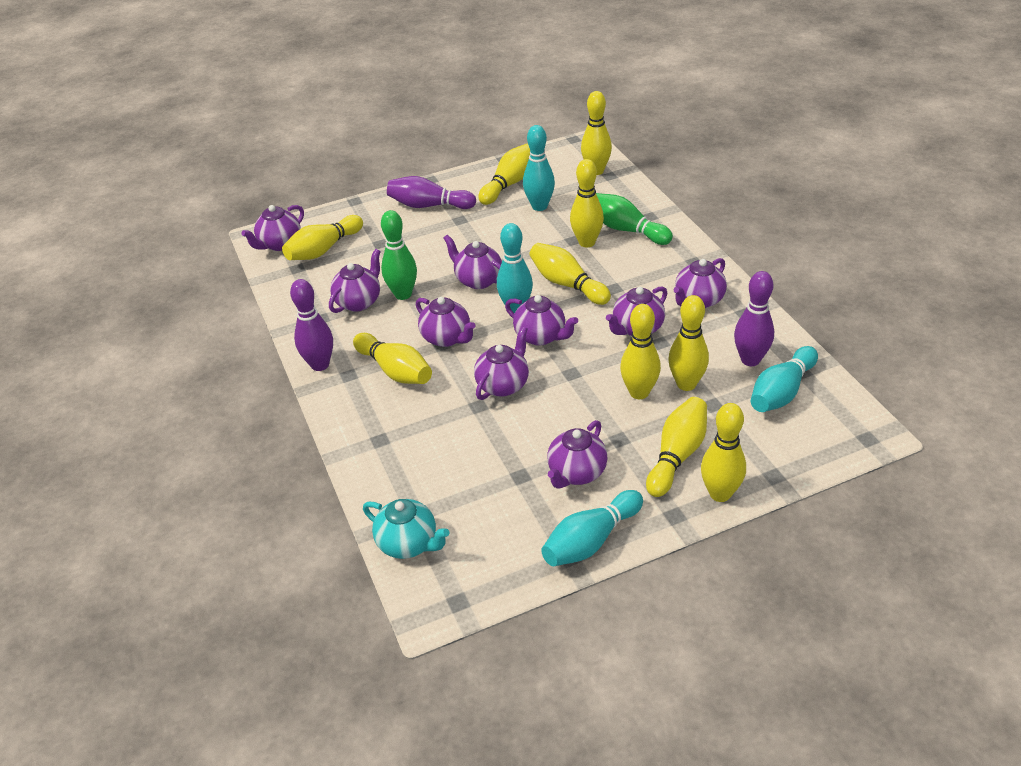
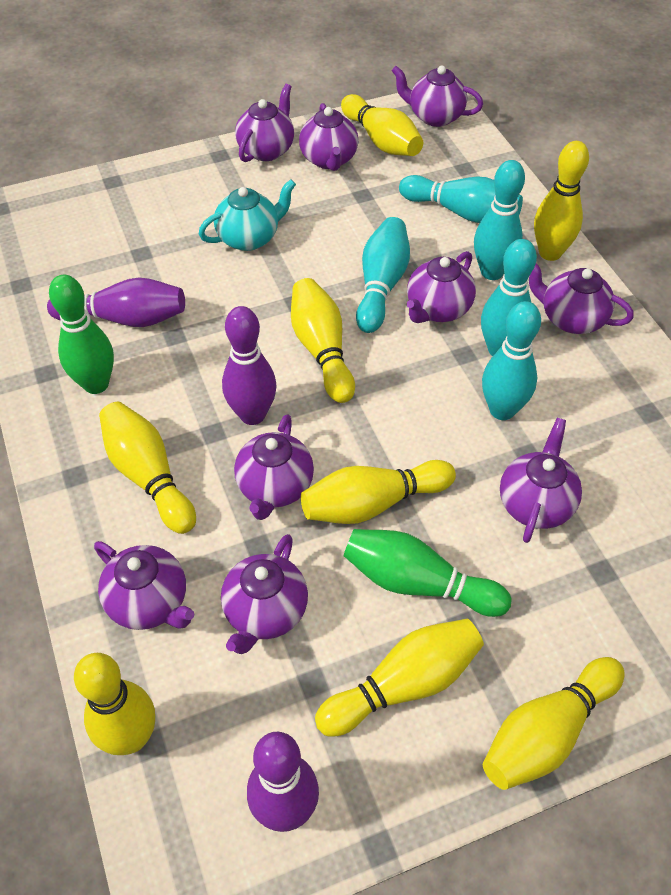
turquoise bowling pin: 4 -> 5
yellow bowling pin: 10 -> 8

